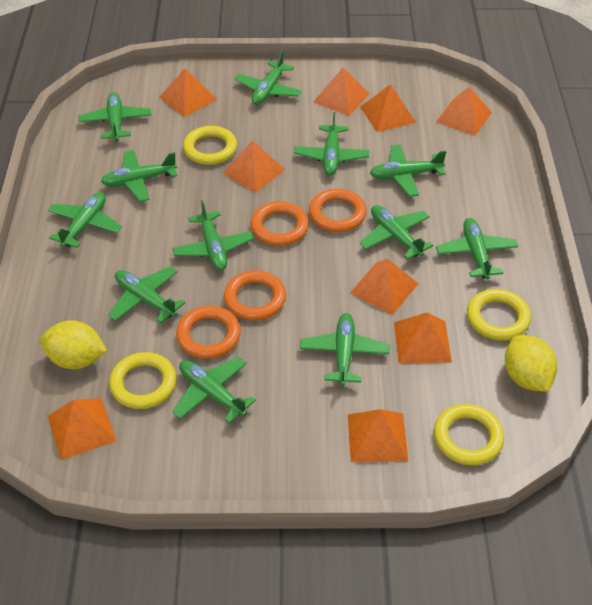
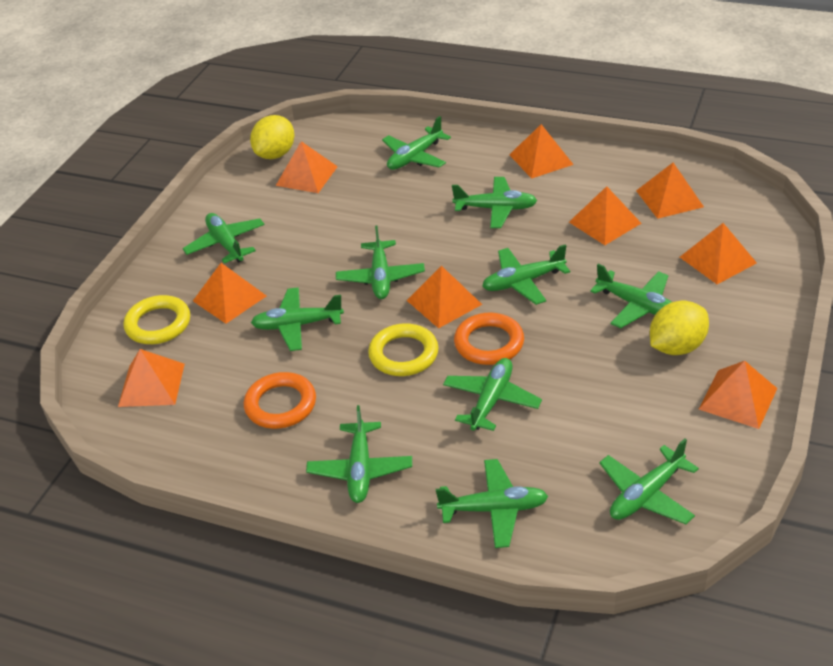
green plane: 12 -> 11
orange ring: 4 -> 2
yellow ring: 4 -> 2

